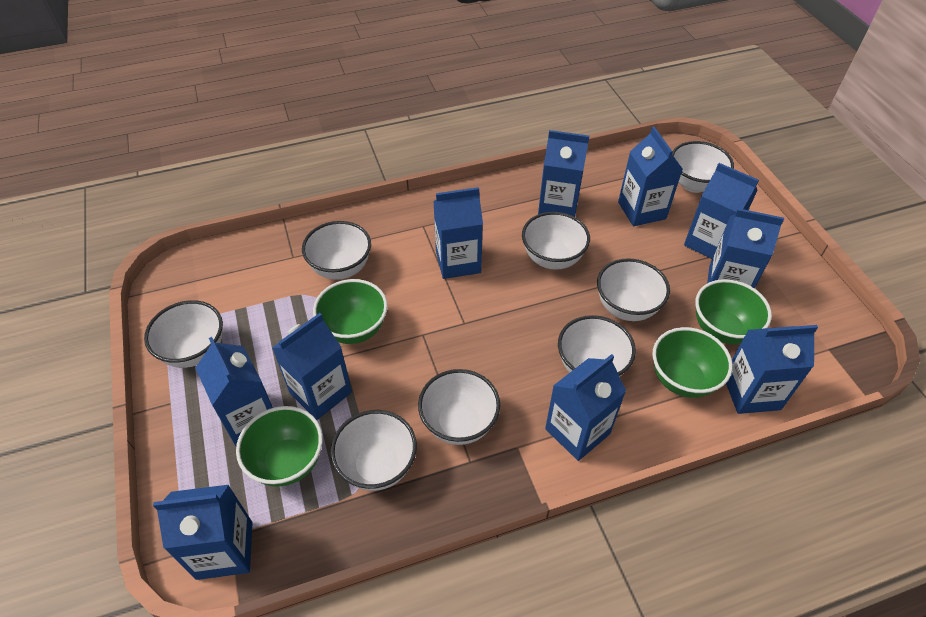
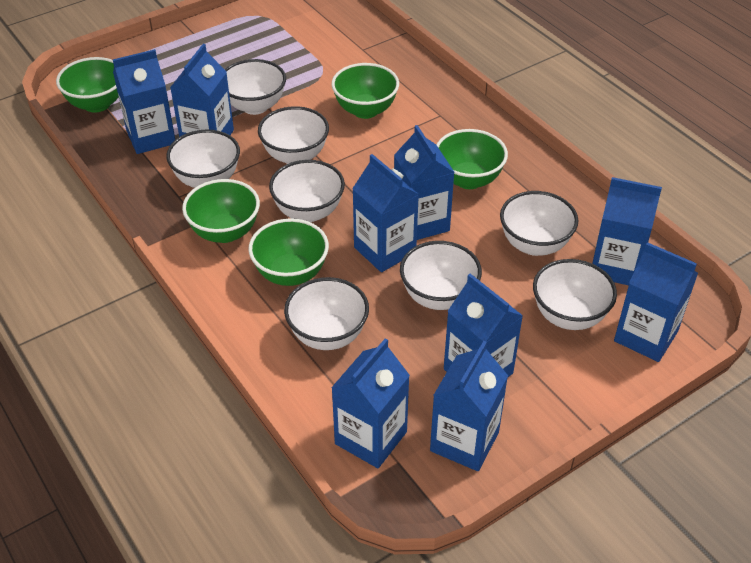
blue carton: 10 -> 9
green bowl: 4 -> 5

